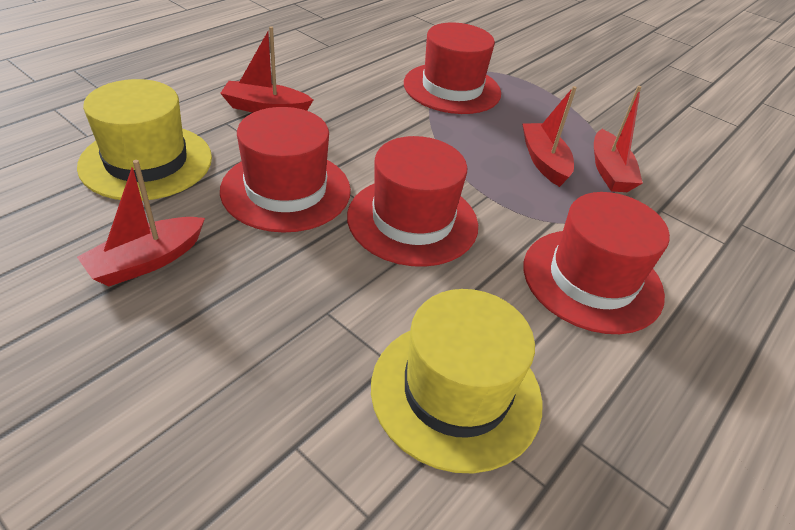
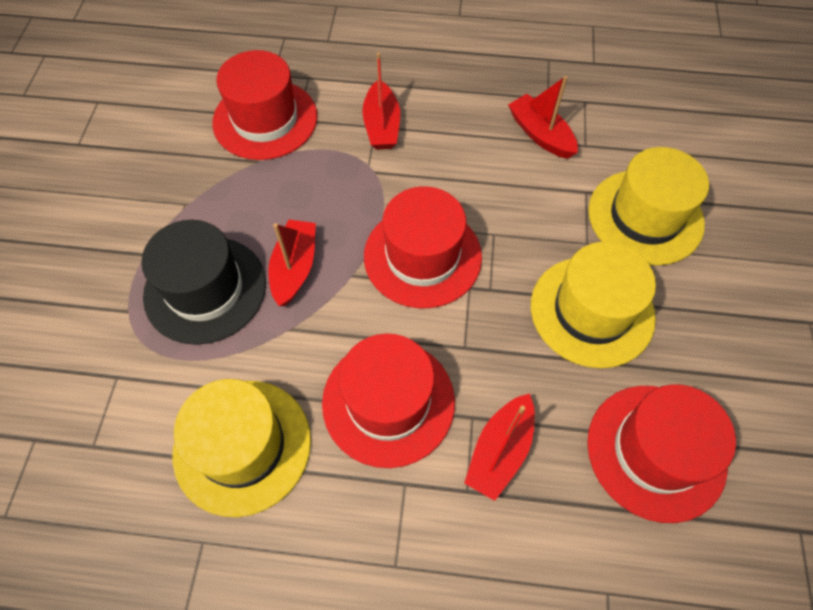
black hat: 0 -> 1
yellow hat: 2 -> 3

